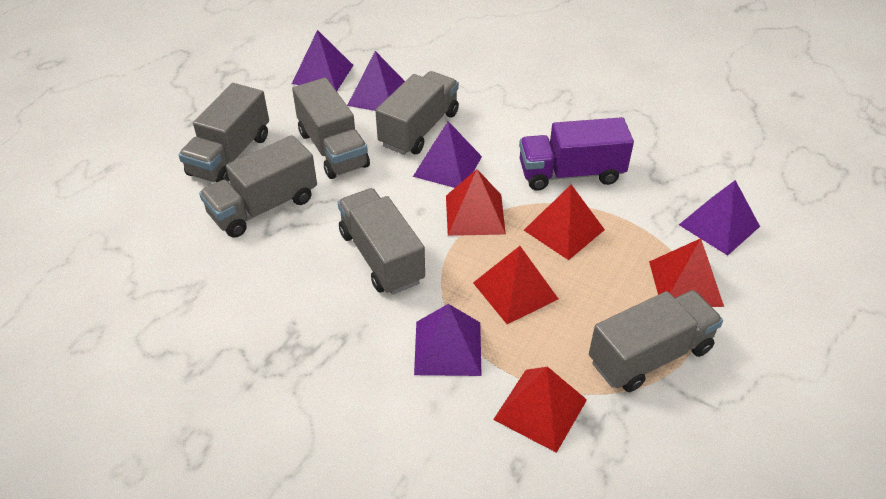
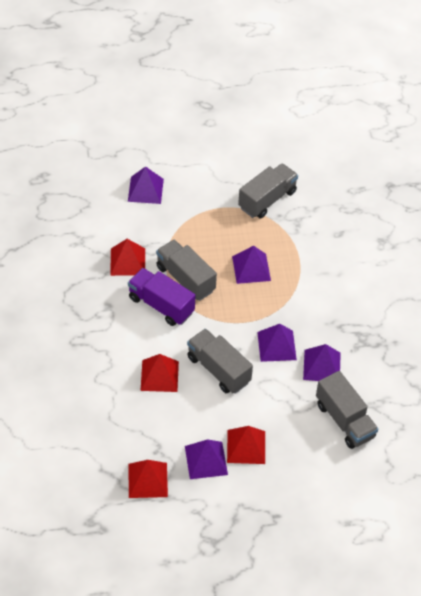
grey truck: 6 -> 4
red pyramid: 5 -> 4

